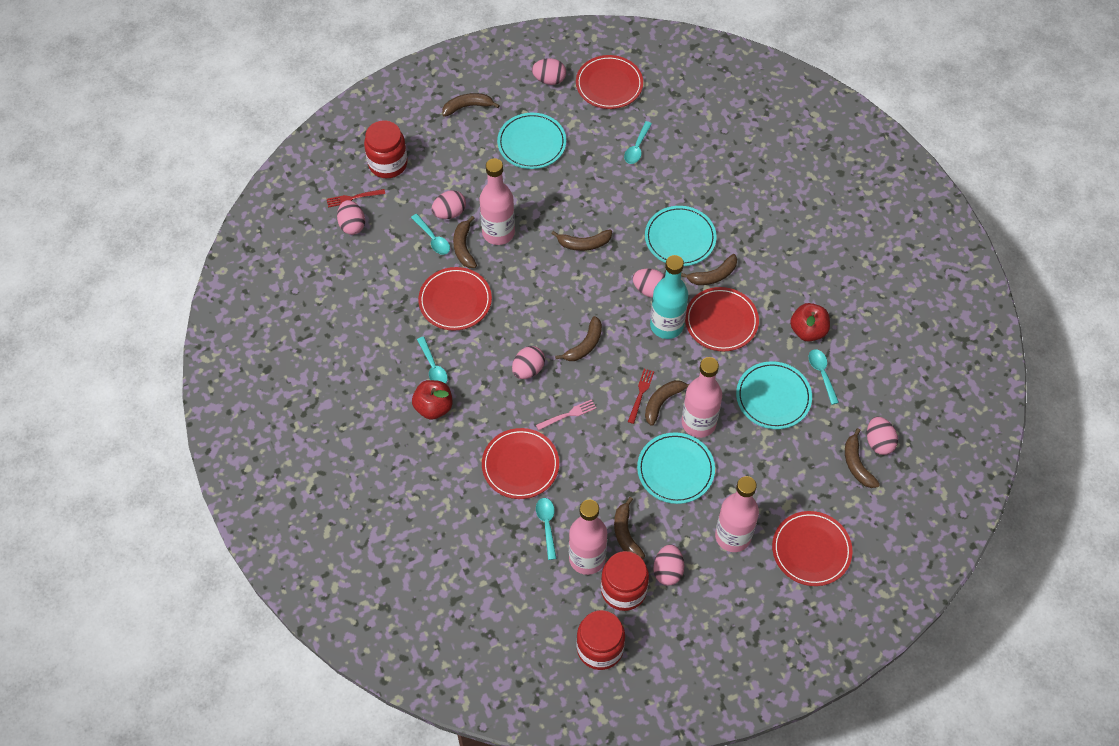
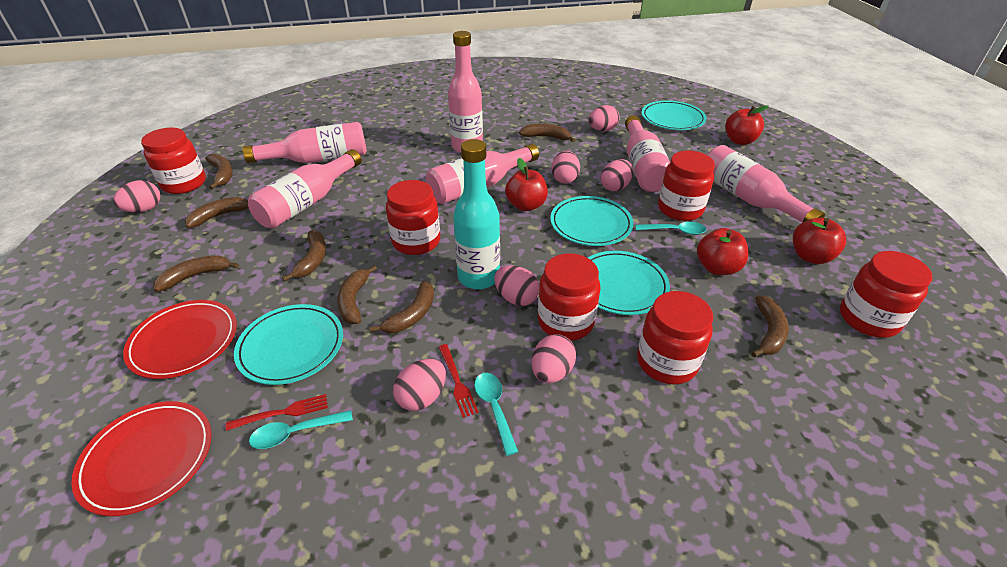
pink bottle: 4 -> 6
pink fork: 1 -> 0
red apple: 2 -> 4
red jar: 3 -> 6
red plate: 5 -> 2
turquoise spoon: 5 -> 3

